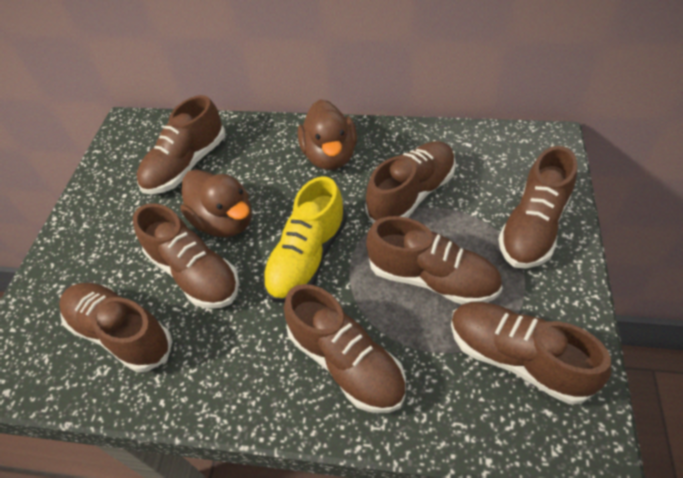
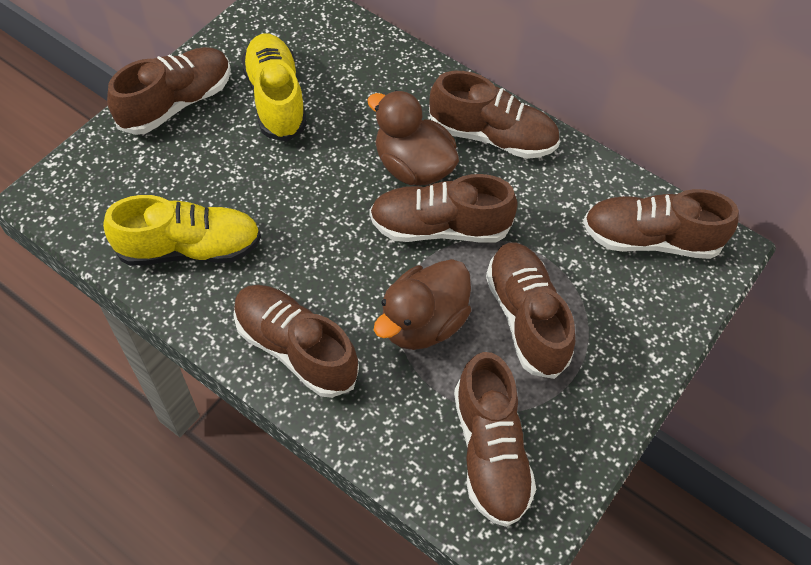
brown shoe: 8 -> 7
yellow shoe: 1 -> 2

